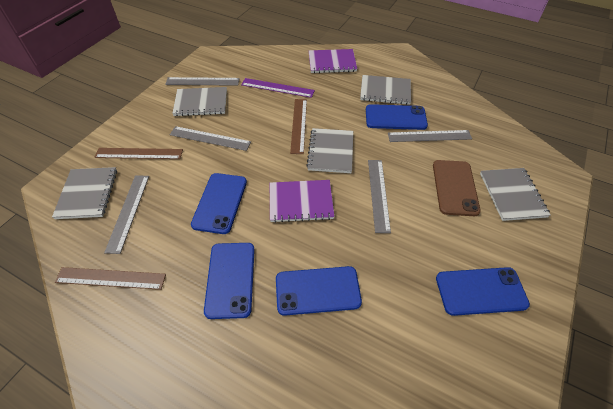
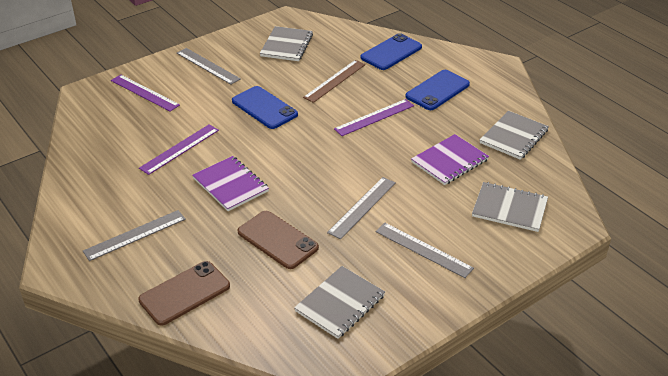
blue phone: 5 -> 3
brown phone: 1 -> 2
brown ruler: 3 -> 1
grey notebook: 5 -> 4
grey ruler: 5 -> 4
purple ruler: 1 -> 3

